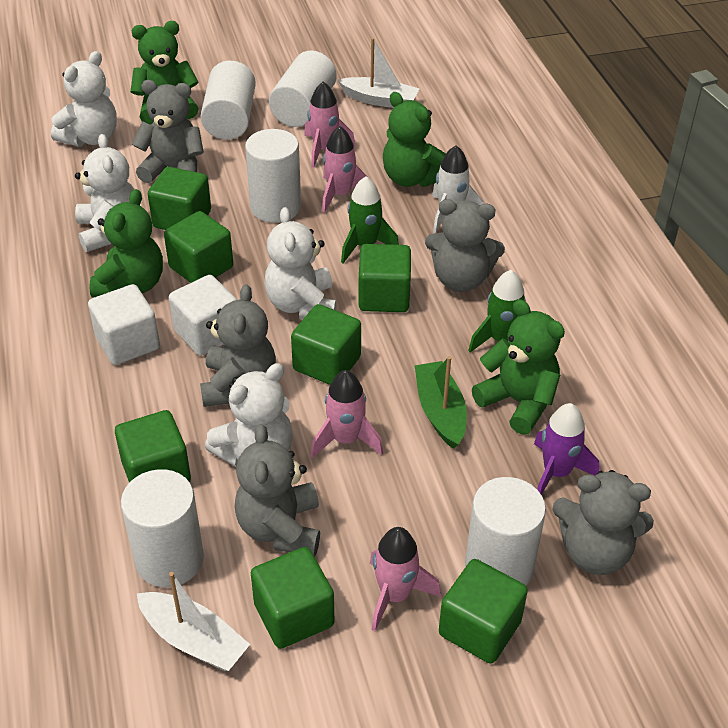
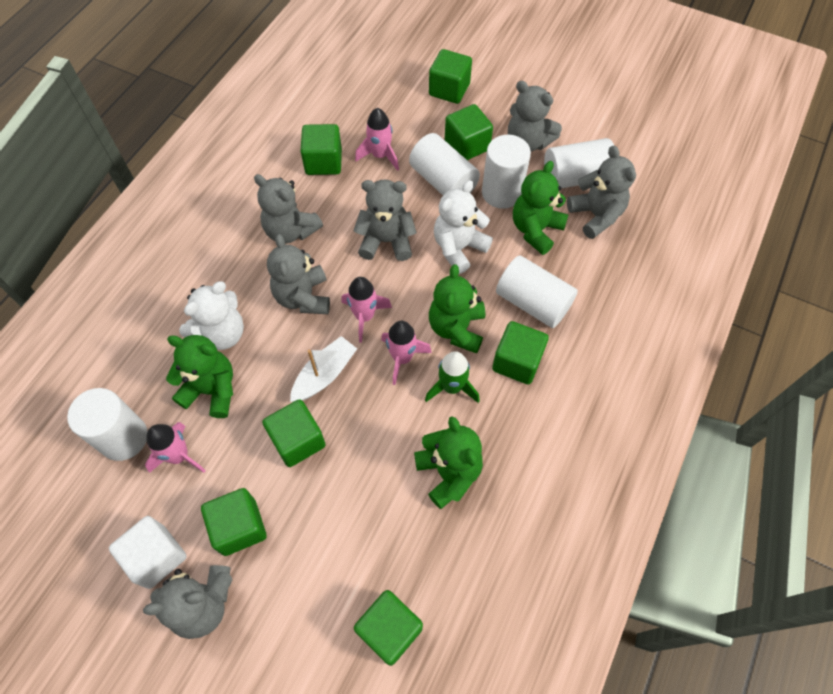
green boat: 1 -> 0
green rocket: 2 -> 1
grey teddy bear: 5 -> 6
purple rocket: 1 -> 0
white boat: 2 -> 1
white cube: 2 -> 1
white rocket: 1 -> 0
white teddy bear: 4 -> 2

